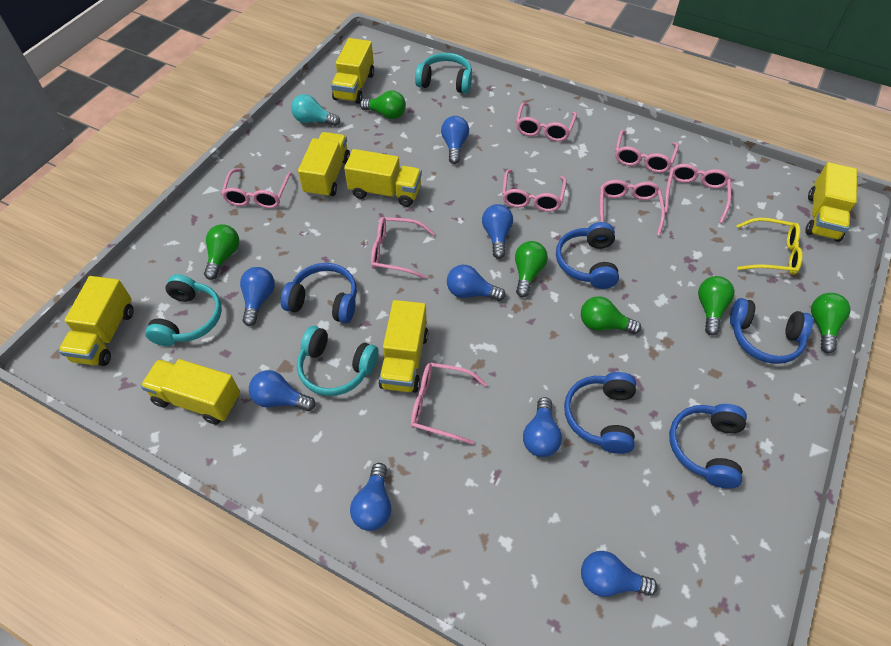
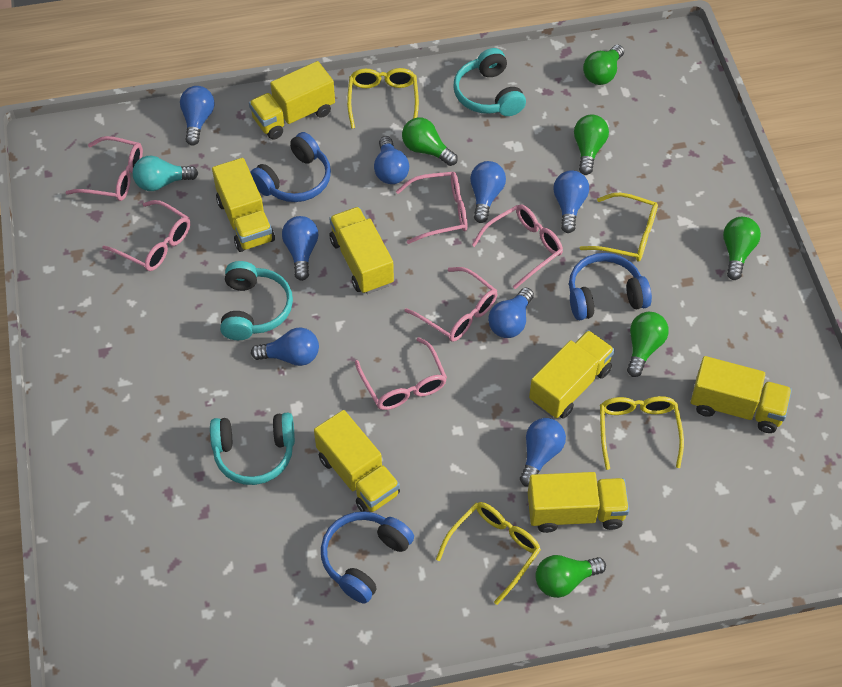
blue headphones: 5 -> 3
pink glasses: 8 -> 6
yellow glasses: 1 -> 4

